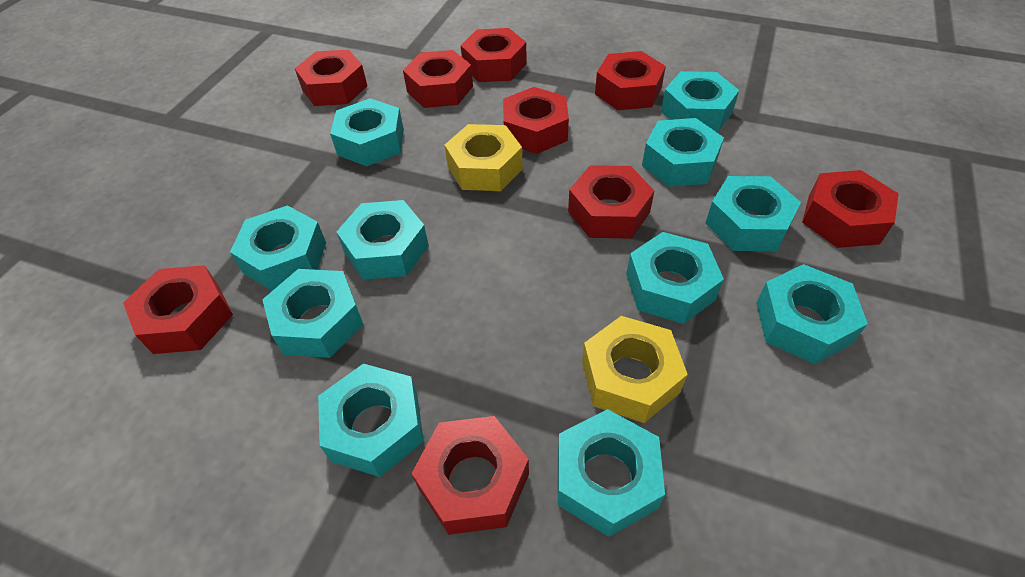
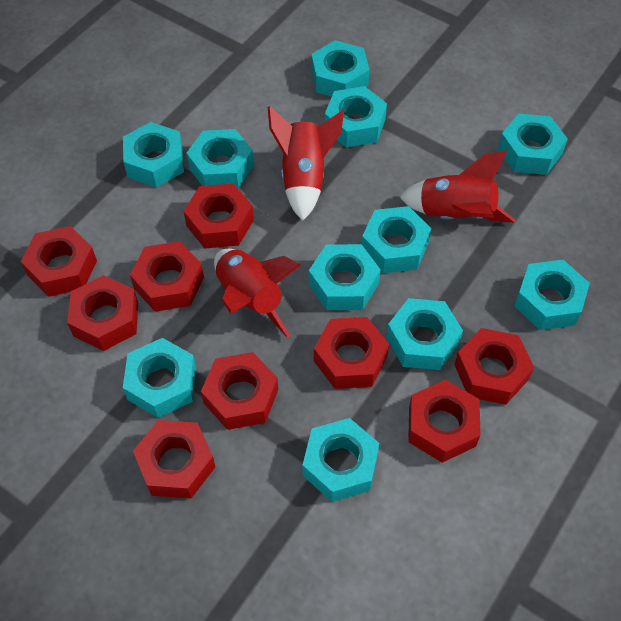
red rocket: 0 -> 3
yellow nut: 2 -> 0

